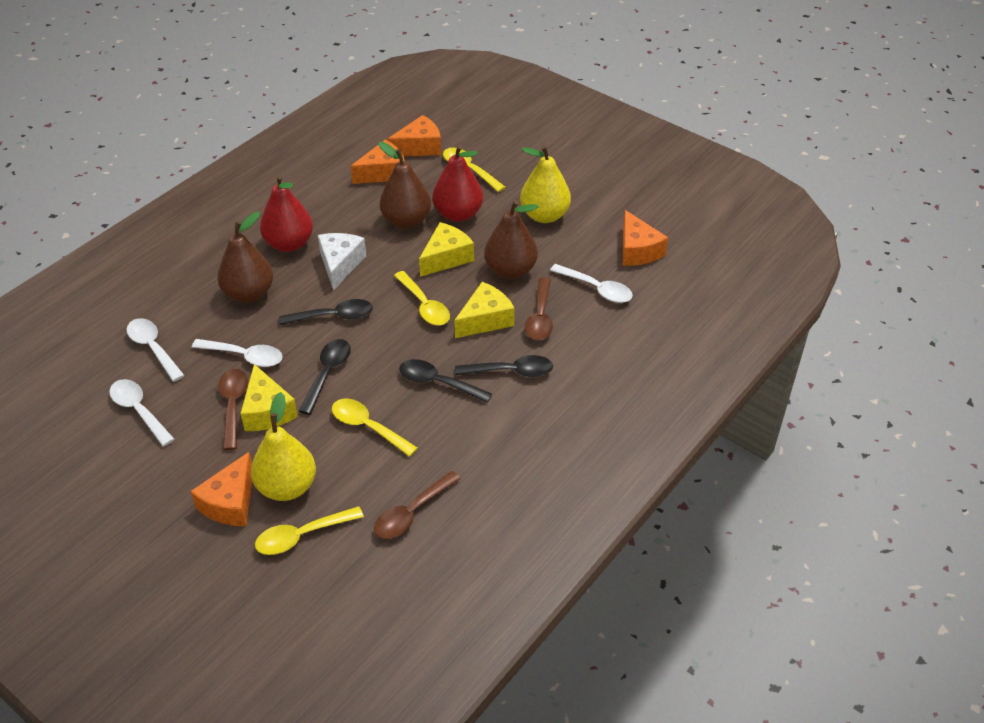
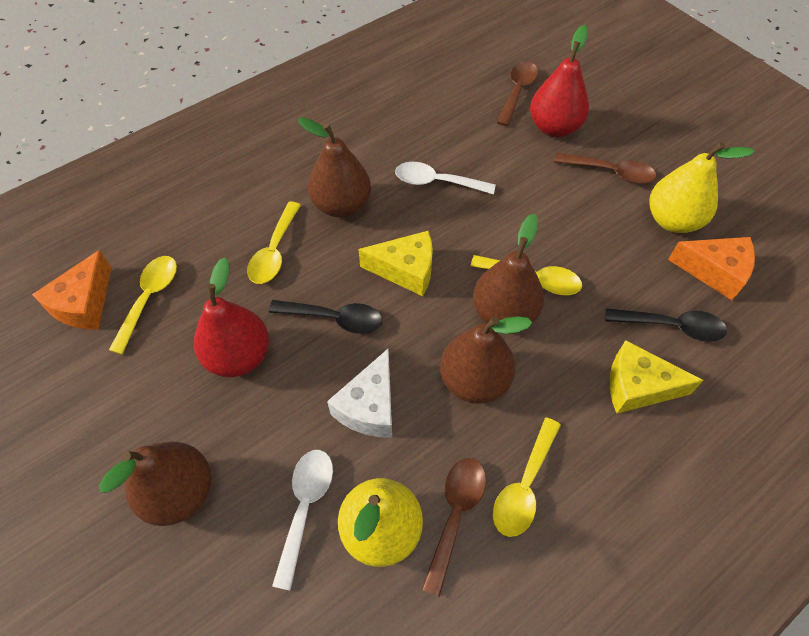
black spoon: 4 -> 2
brown pear: 3 -> 4
orange cheese: 4 -> 2
white spoon: 4 -> 2
yellow cheese: 3 -> 2

